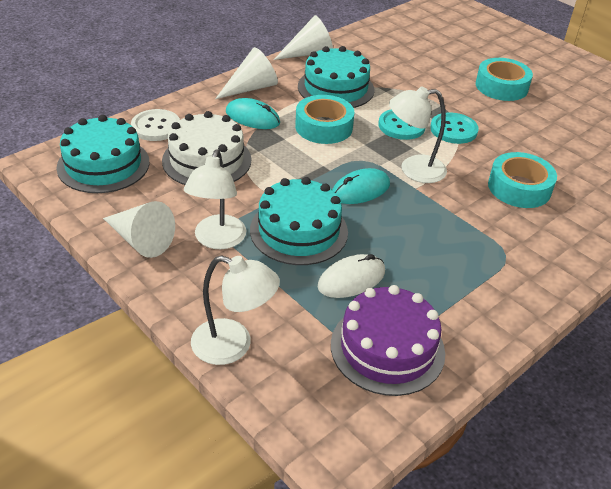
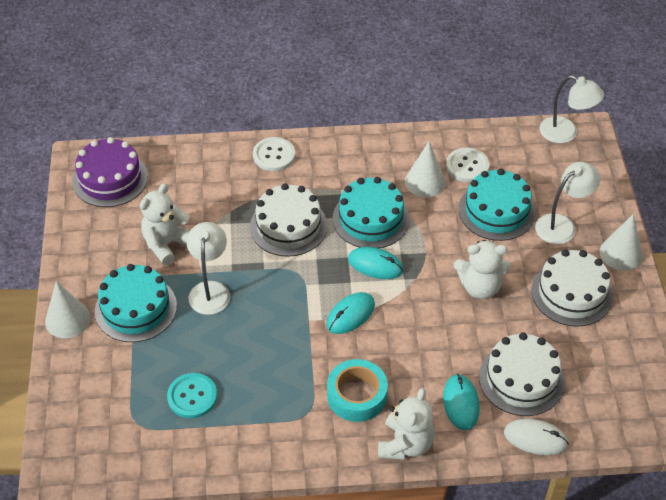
turquoise button: 2 -> 1
turquoise mouse: 2 -> 3
turquoise tape: 3 -> 1
white button: 1 -> 2
white cake: 1 -> 3
white teddy bear: 0 -> 3

